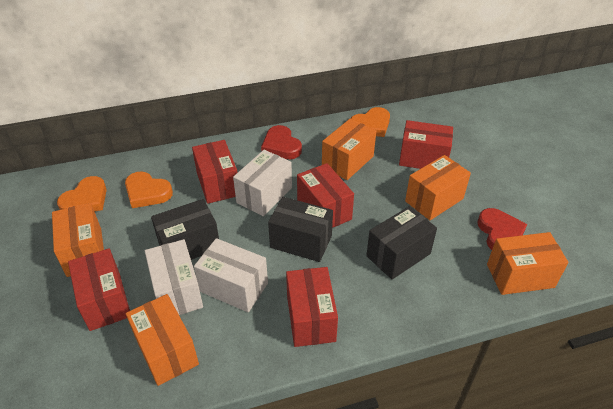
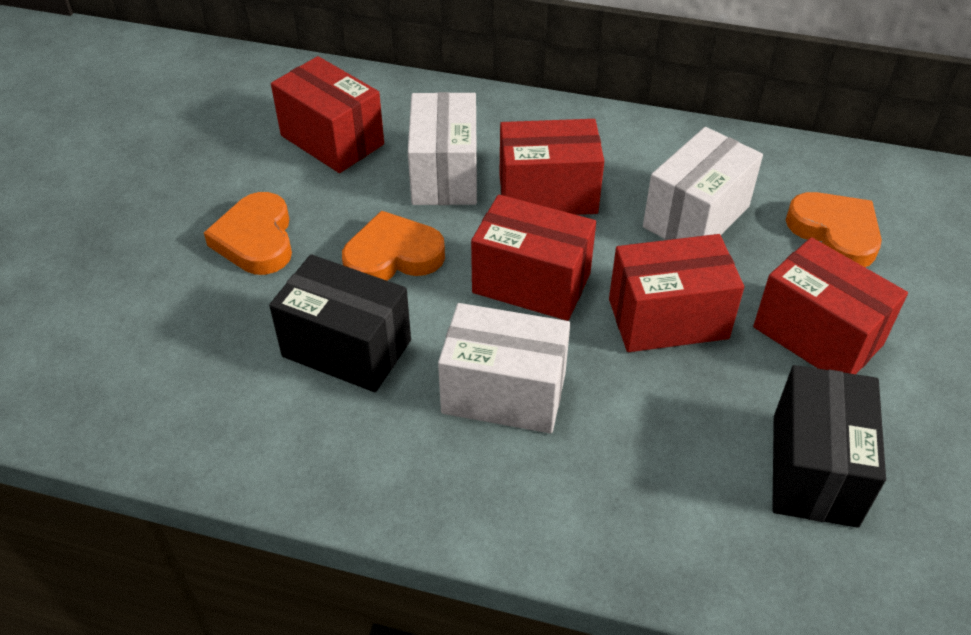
black box: 3 -> 2
orange box: 5 -> 0
red heart: 2 -> 0

